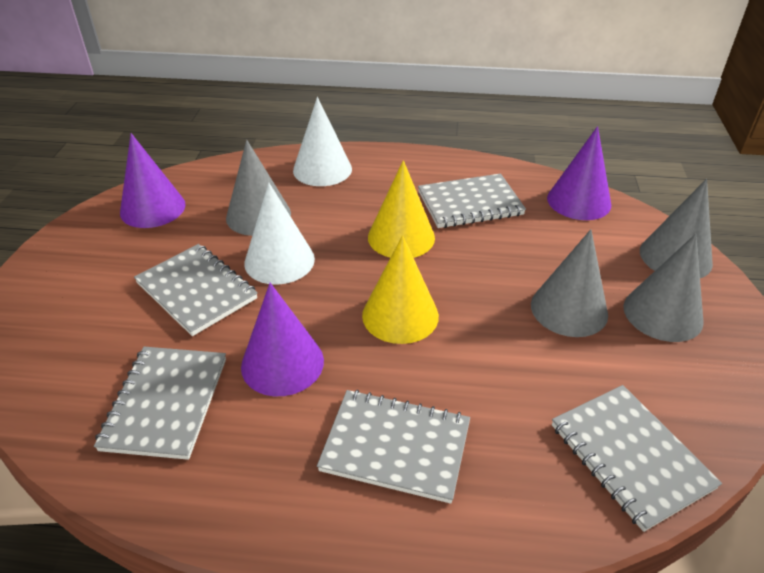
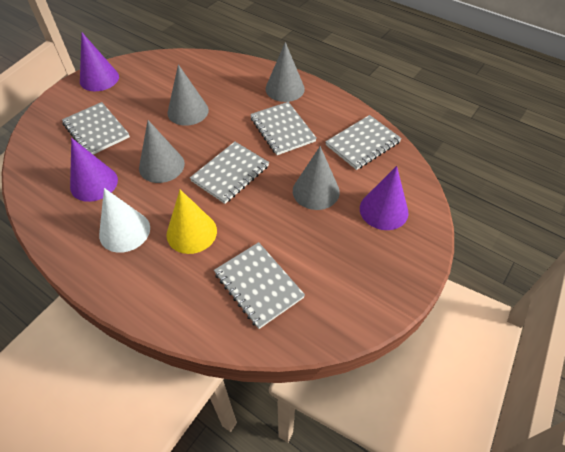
white cone: 2 -> 1
yellow cone: 2 -> 1

